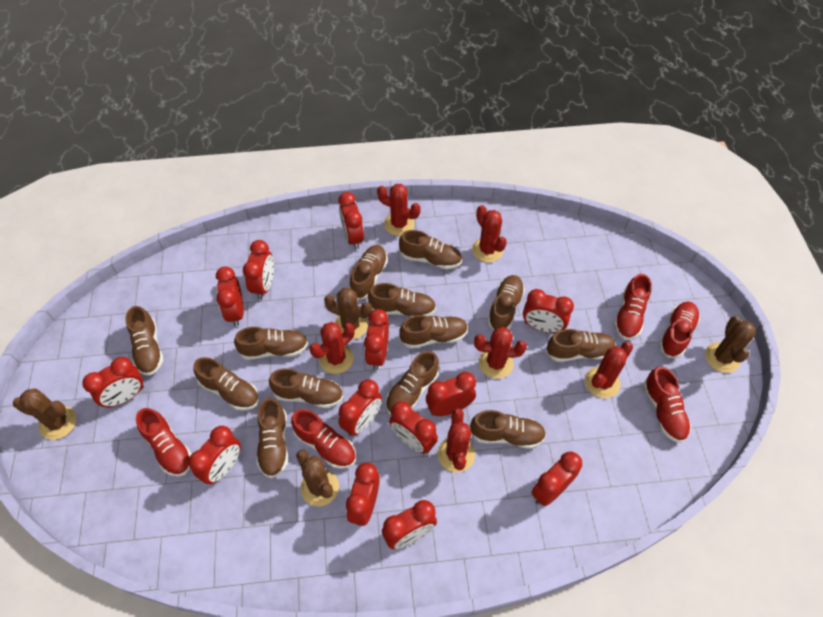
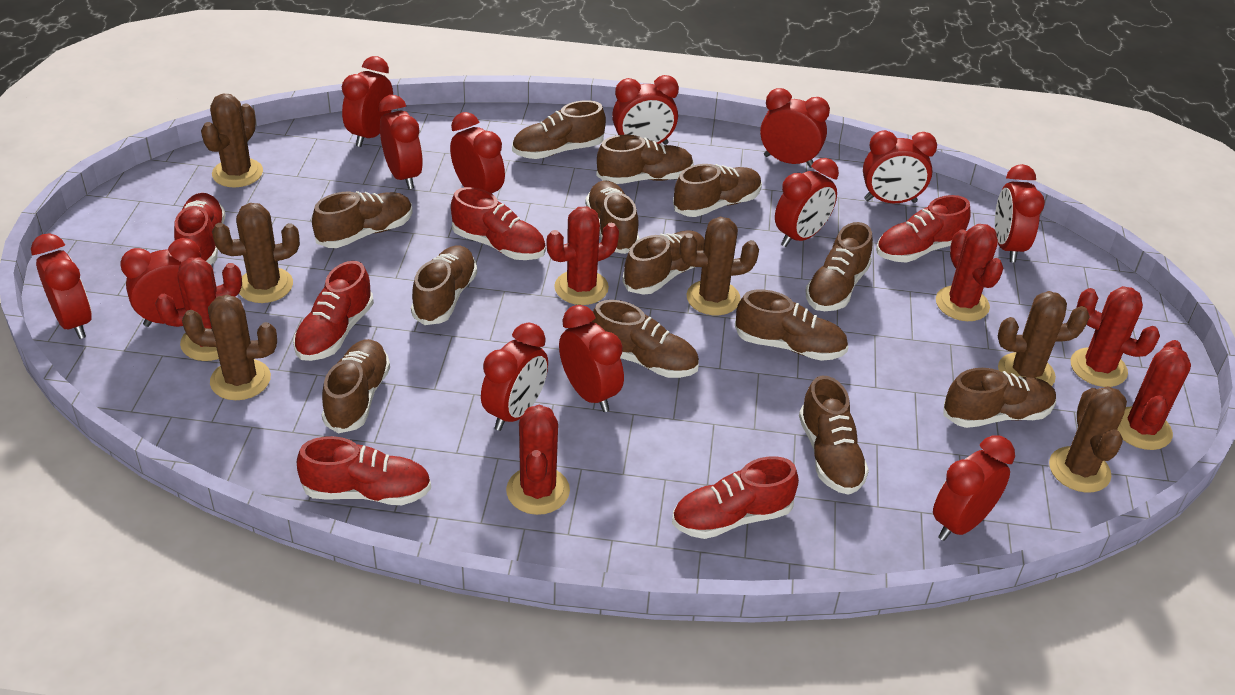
brown cactus: 4 -> 6
red shoe: 5 -> 6

